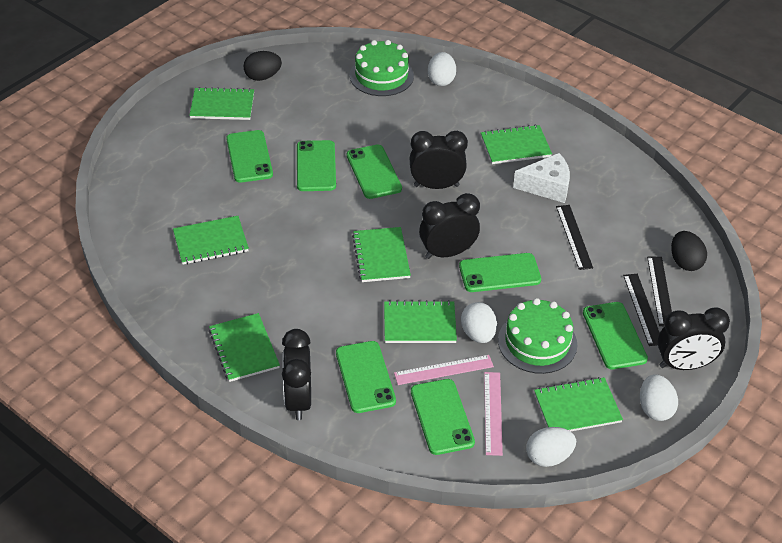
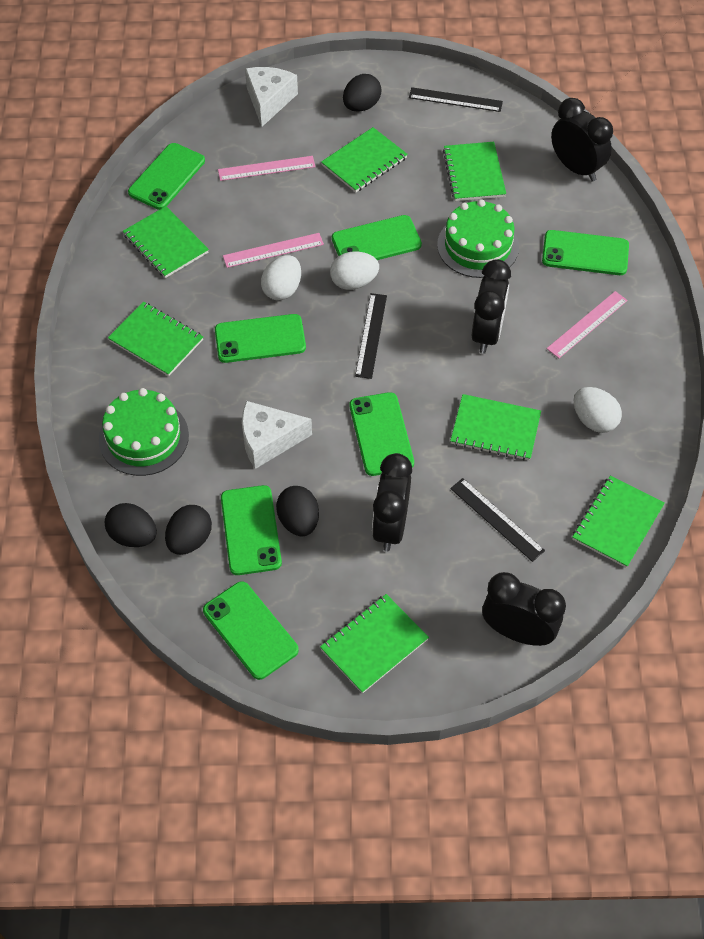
black egg: 2 -> 4
pink ruler: 2 -> 3
white cheese: 1 -> 2
white egg: 4 -> 3

